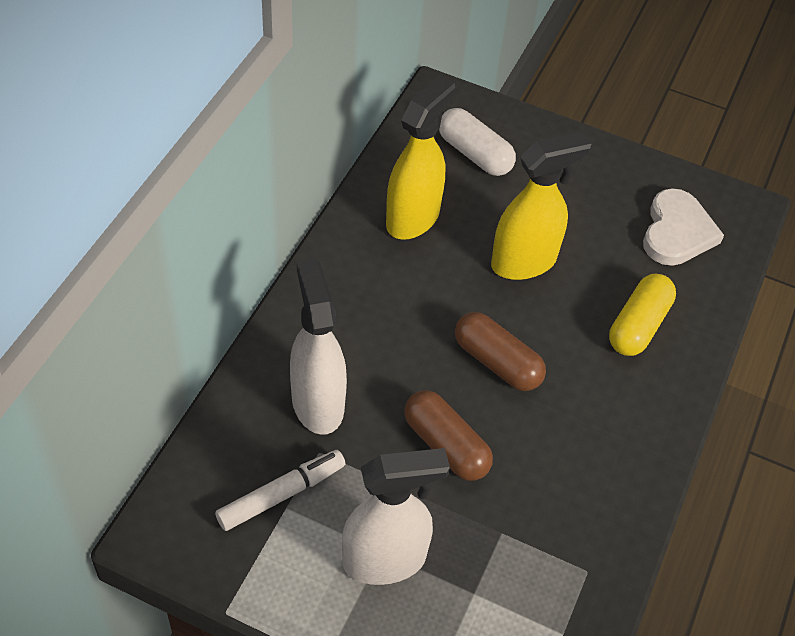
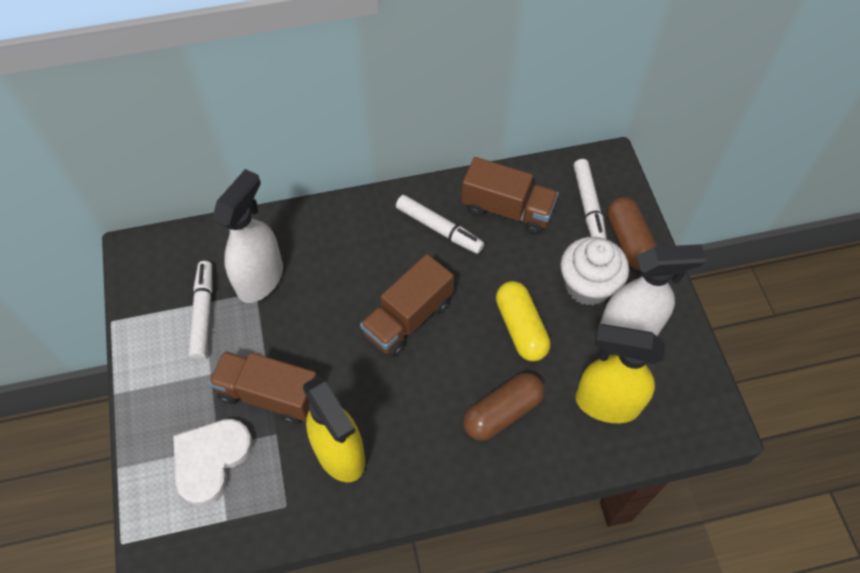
brown truck: 0 -> 3
white capsule: 1 -> 0
white cupcake: 0 -> 1
white marker: 1 -> 3

